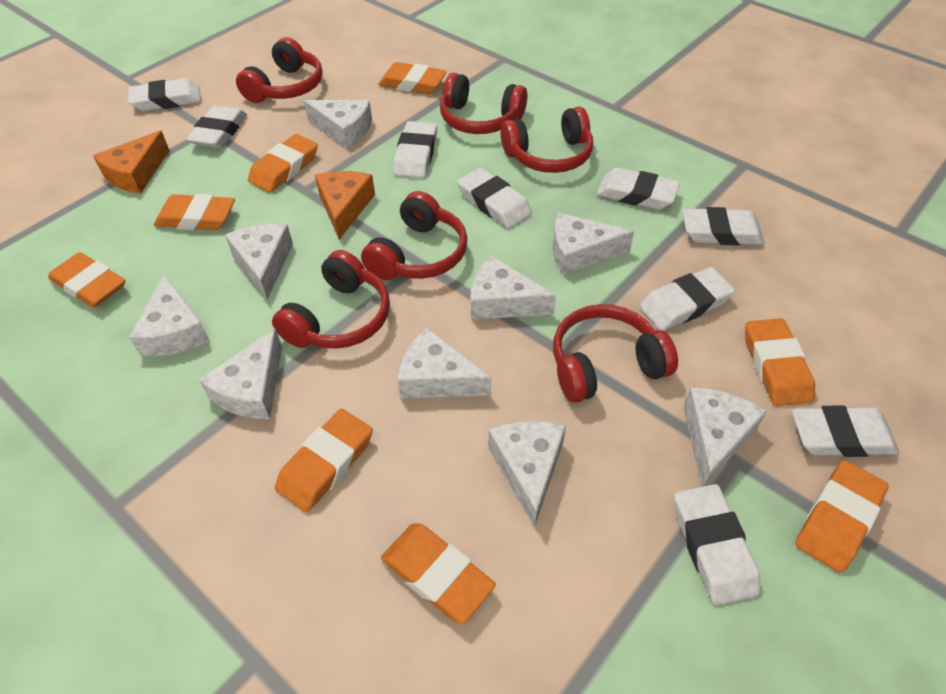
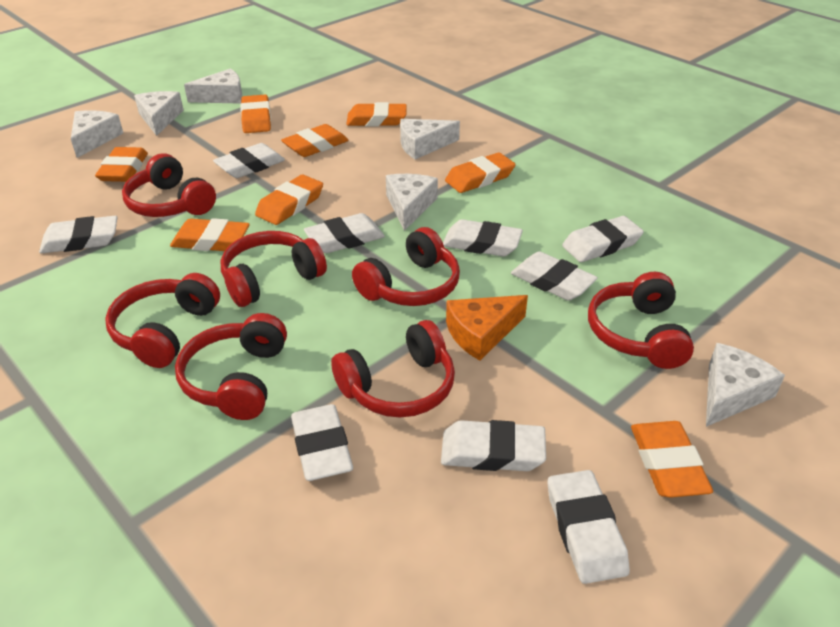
orange cheese: 2 -> 1
red headphones: 6 -> 7
white cheese: 9 -> 6

